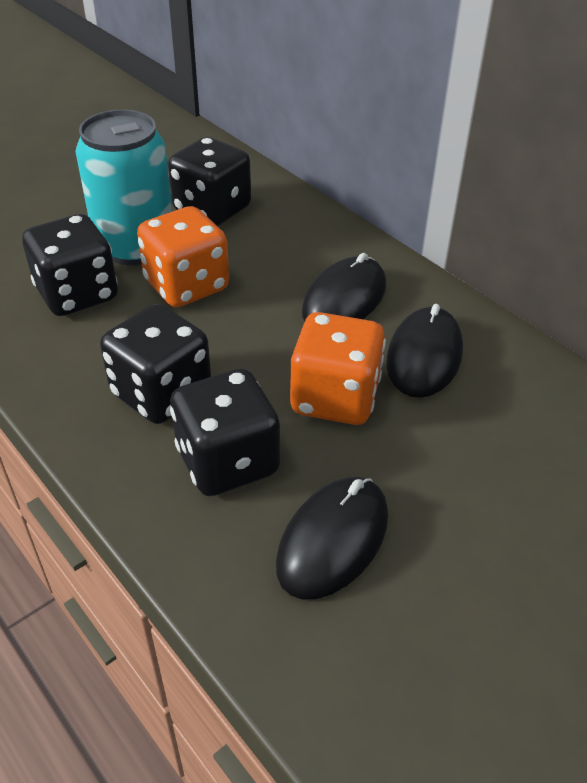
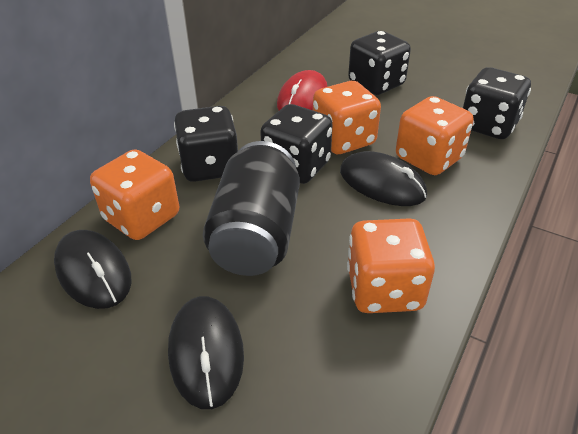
black can: 0 -> 1
orange dice: 2 -> 4
red mouse: 0 -> 1
turquoise can: 1 -> 0

